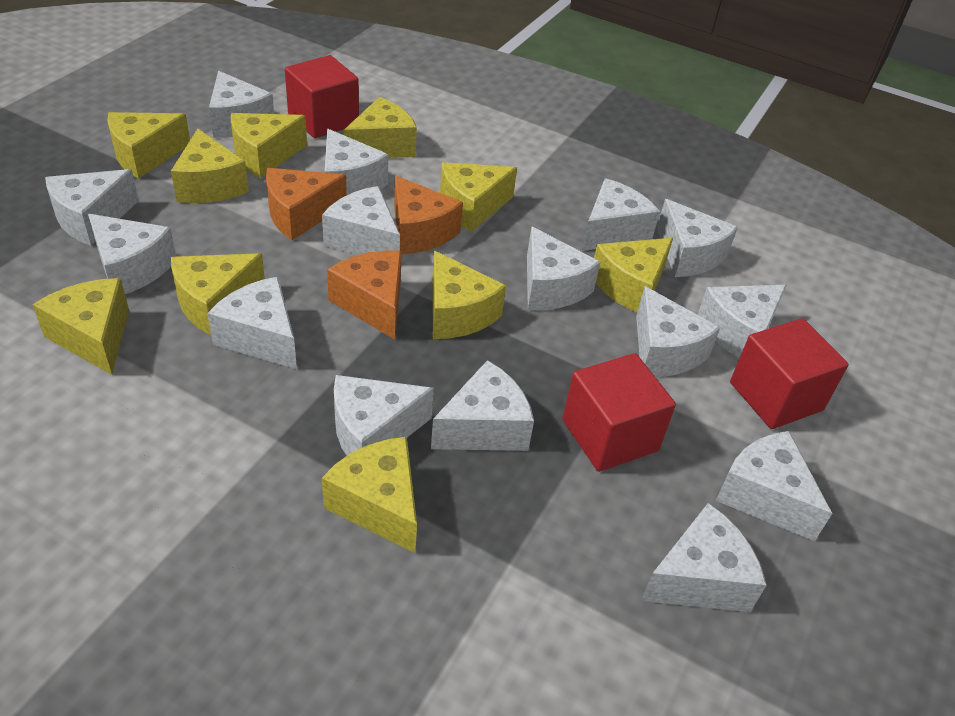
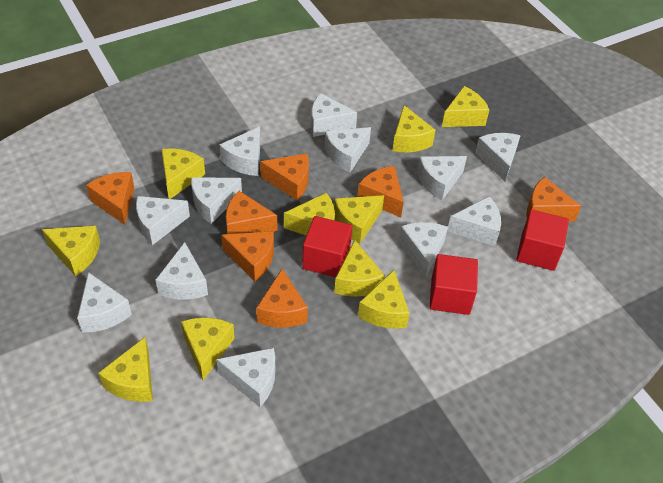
orange cheese: 3 -> 7
white cheese: 15 -> 12

